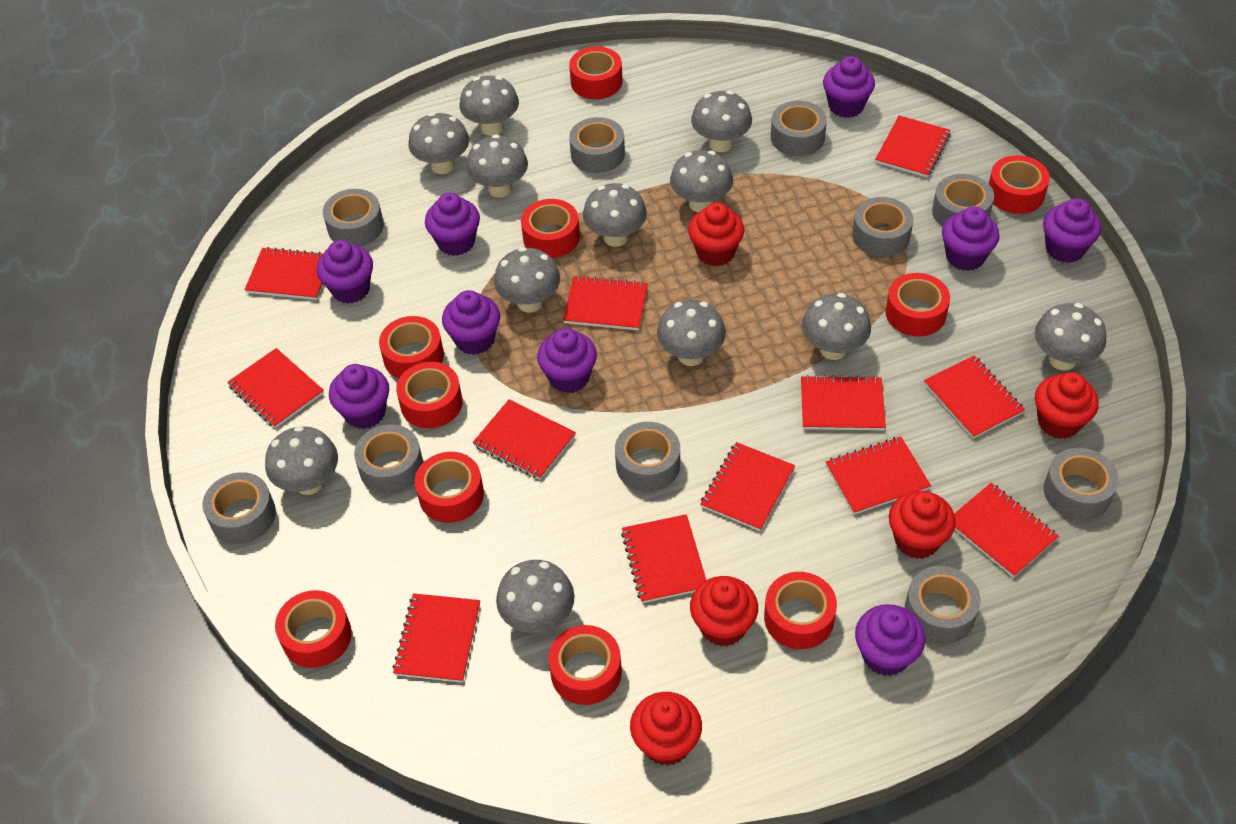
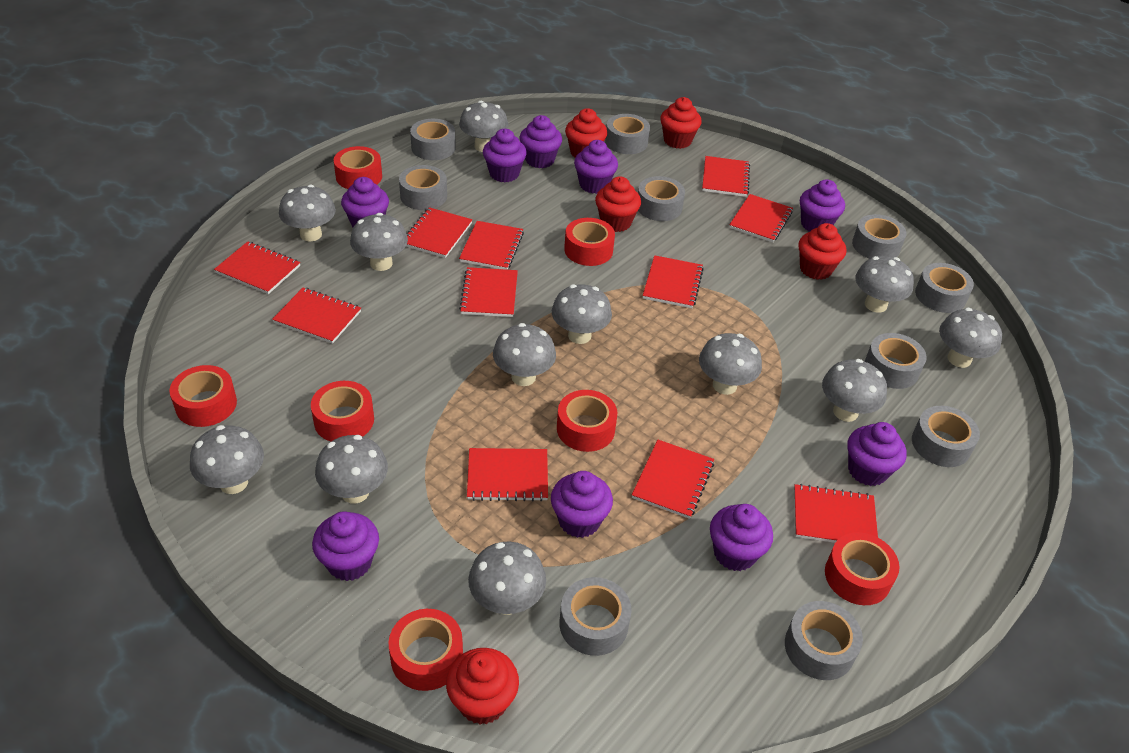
red notebook: 12 -> 11
red tape: 10 -> 7

